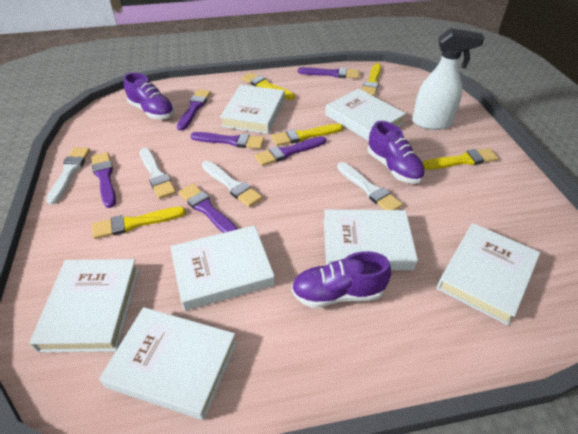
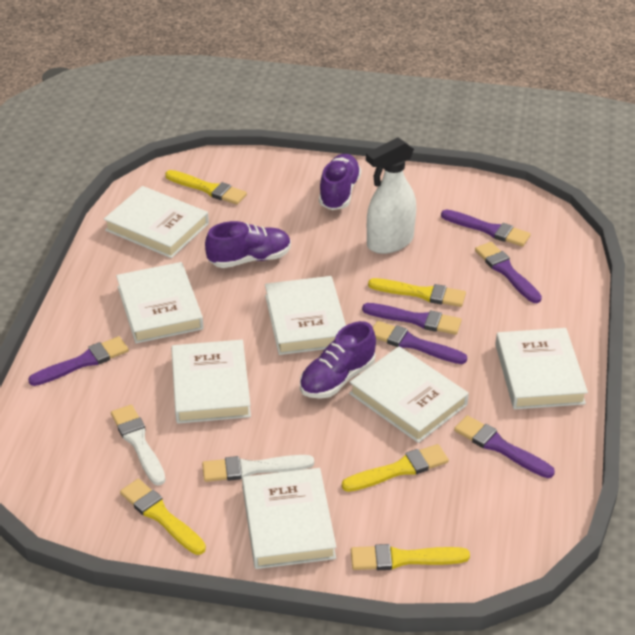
white brush: 4 -> 2

